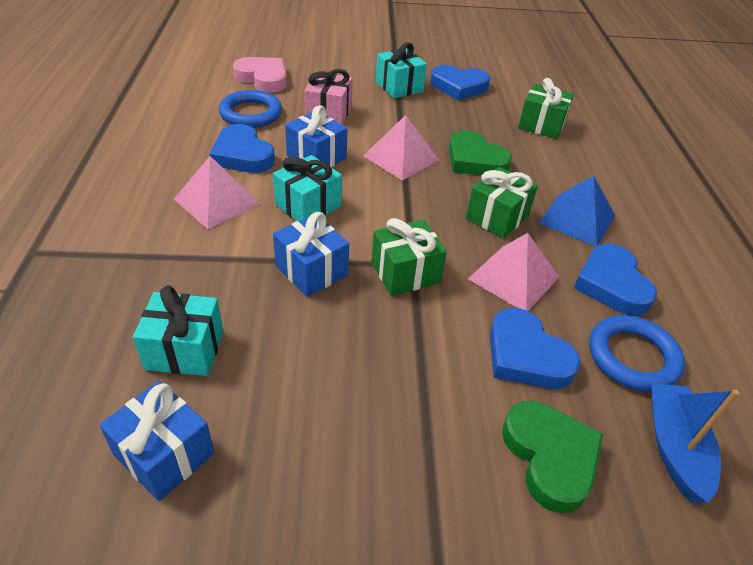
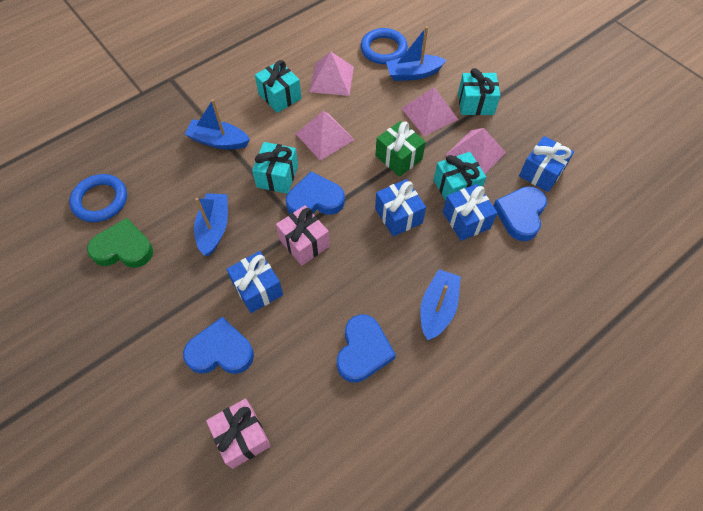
blue boat: 1 -> 4
blue gift: 3 -> 4
blue pyramid: 1 -> 0
green gift: 3 -> 1
green heart: 2 -> 1
pink gift: 1 -> 2
pink heart: 1 -> 0
pink pyramid: 3 -> 4
turquoise gift: 3 -> 4

